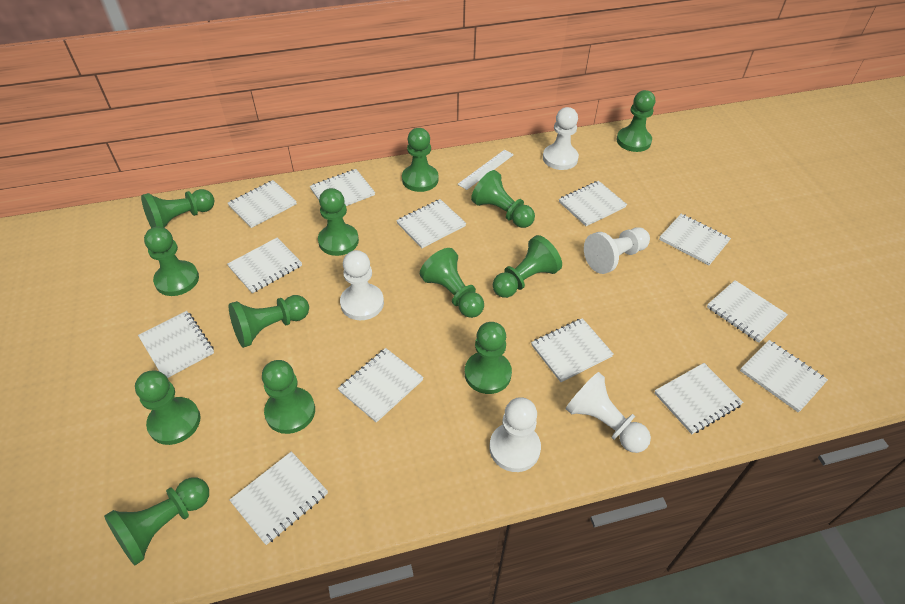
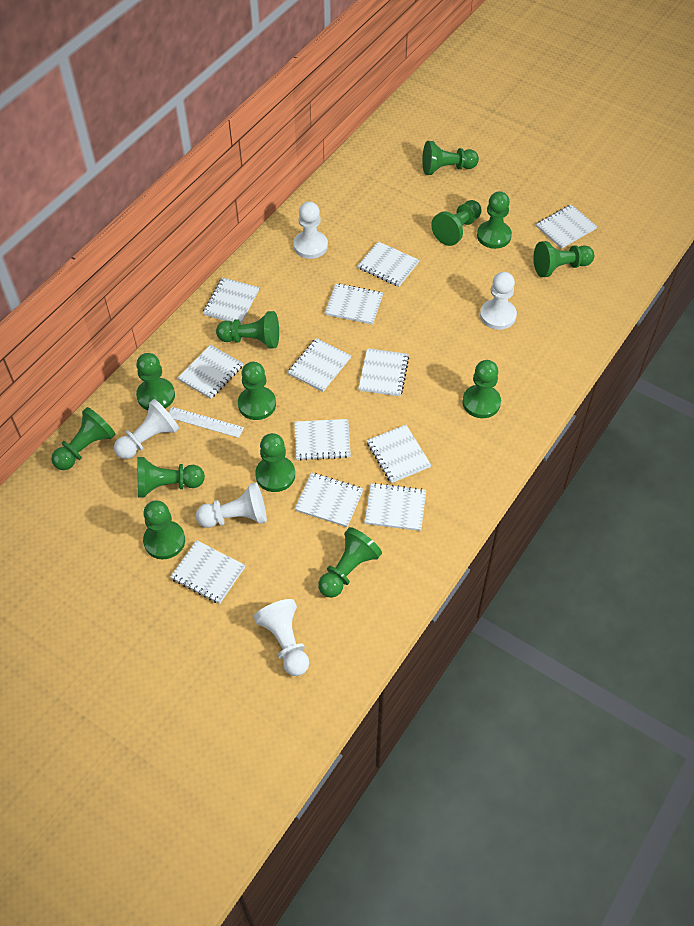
white notebook: 13 -> 12

